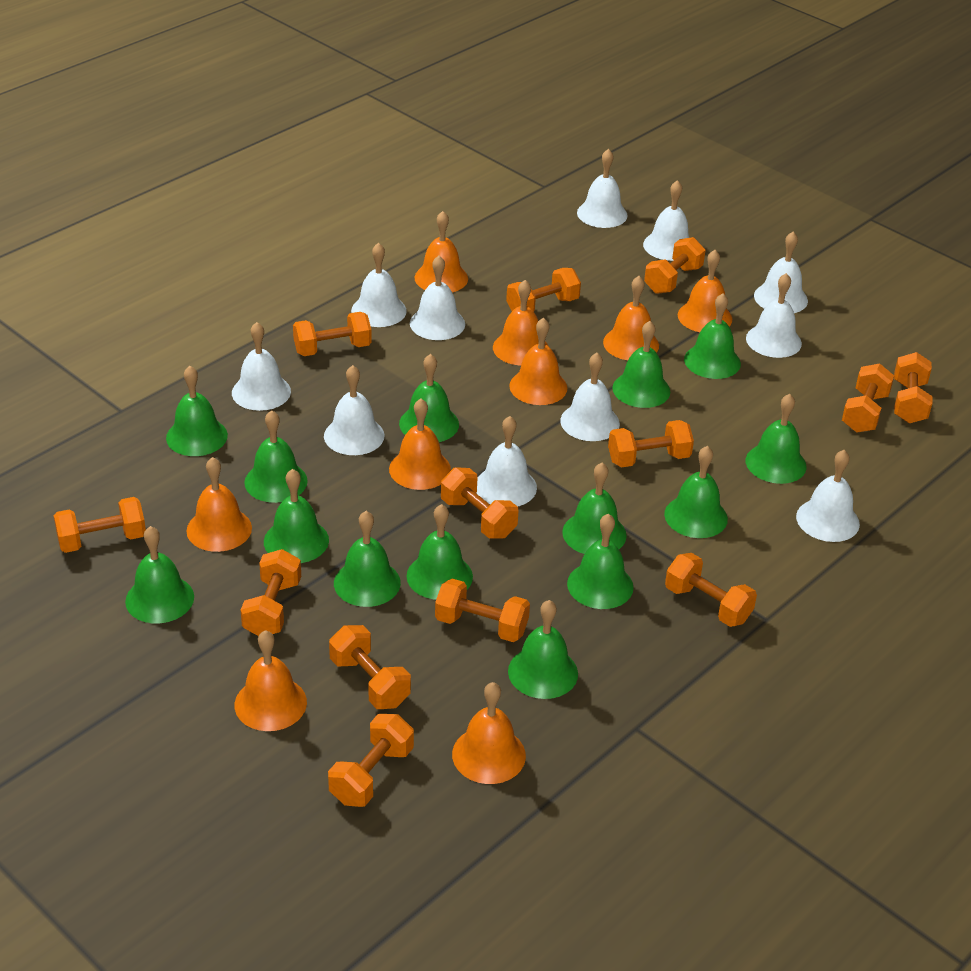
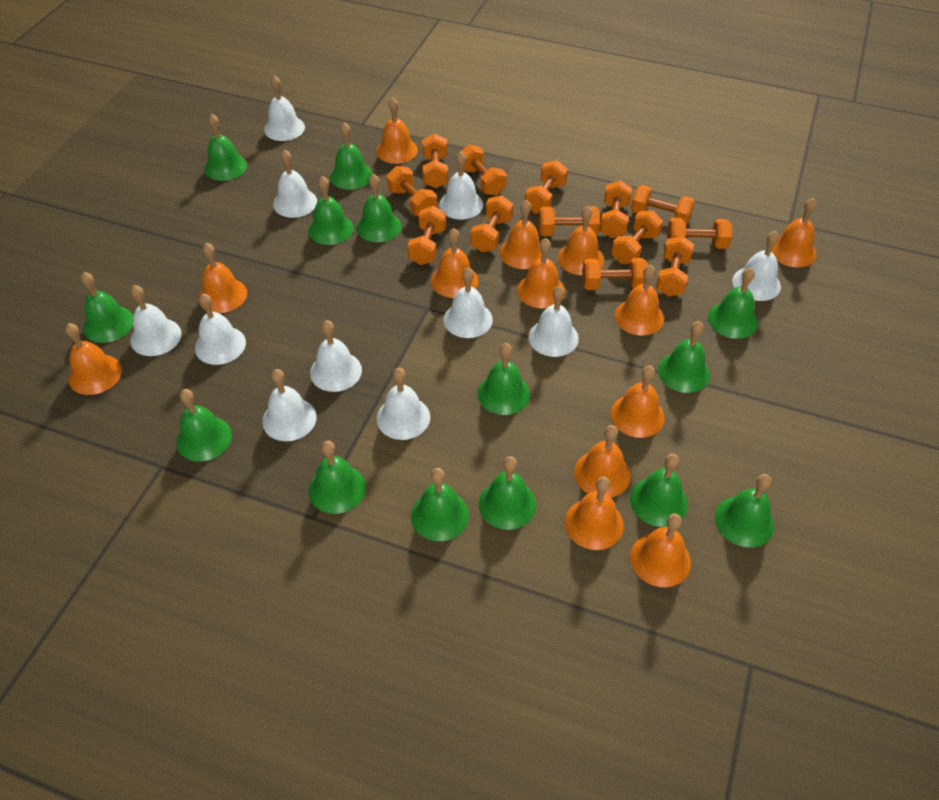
orange bell: 9 -> 13

